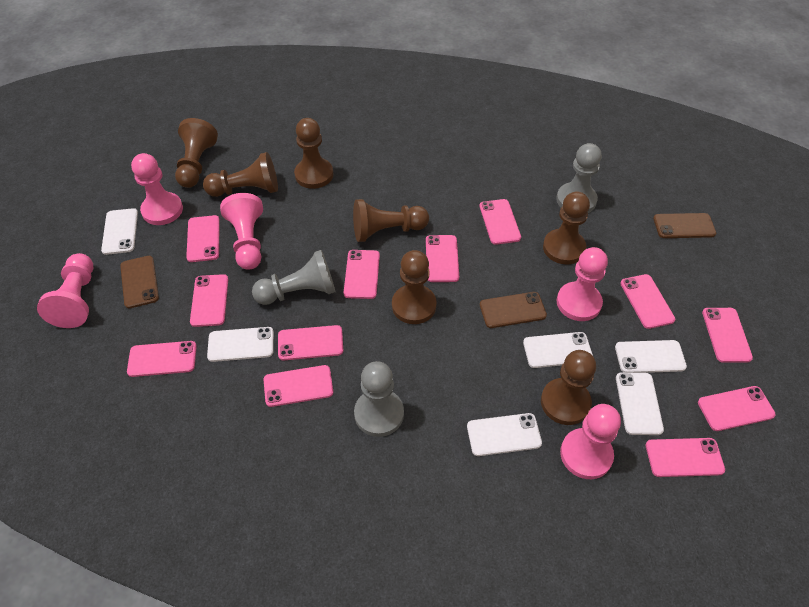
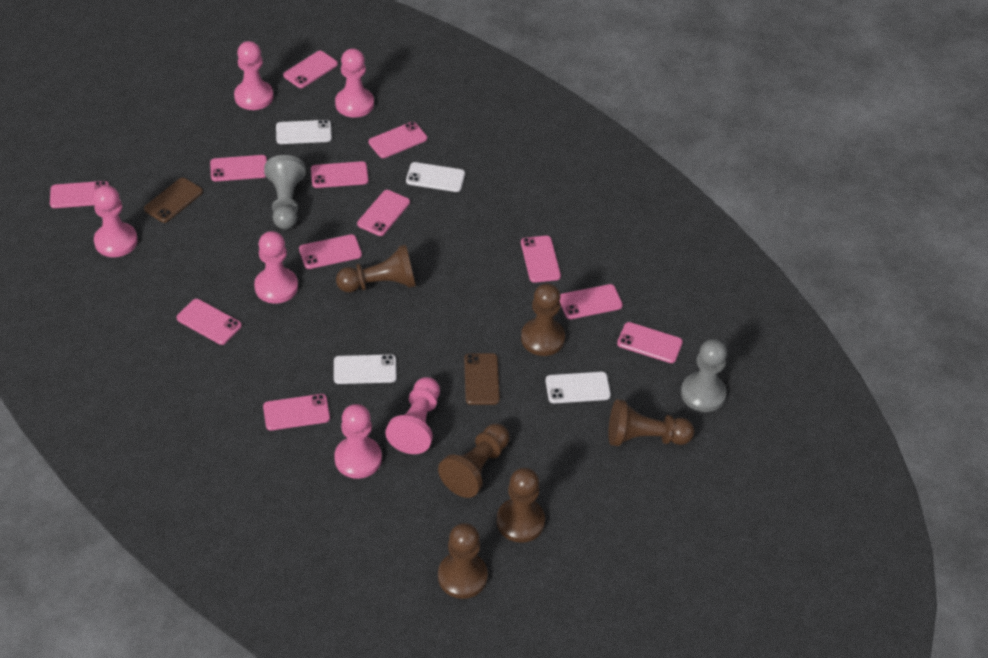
brown pawn: 7 -> 6
brown phone: 3 -> 2
grey pawn: 3 -> 2
pink pawn: 5 -> 6
white phone: 6 -> 4

